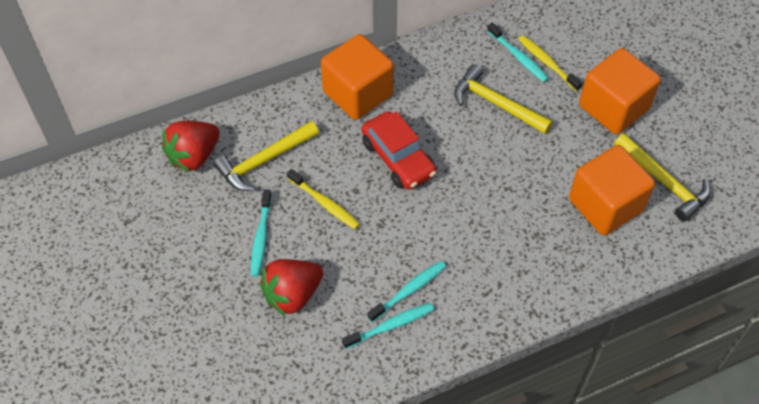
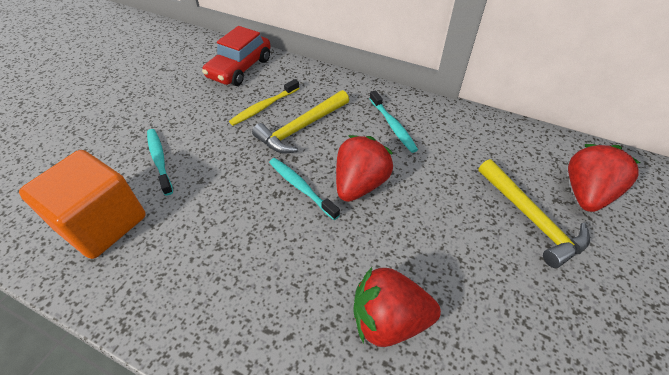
orange cube: 3 -> 1
red strawberry: 2 -> 3
turquoise toothbrush: 4 -> 3
yellow hammer: 3 -> 2
yellow toothbrush: 2 -> 1

